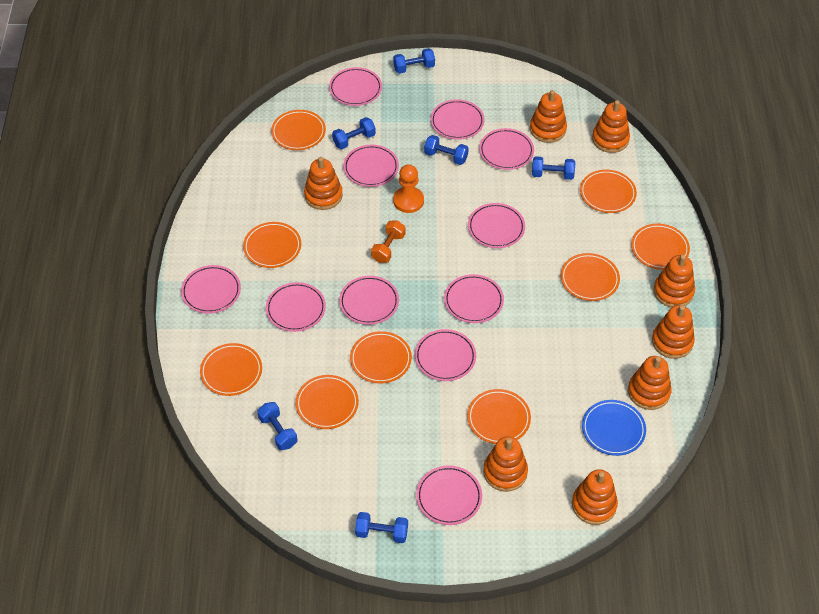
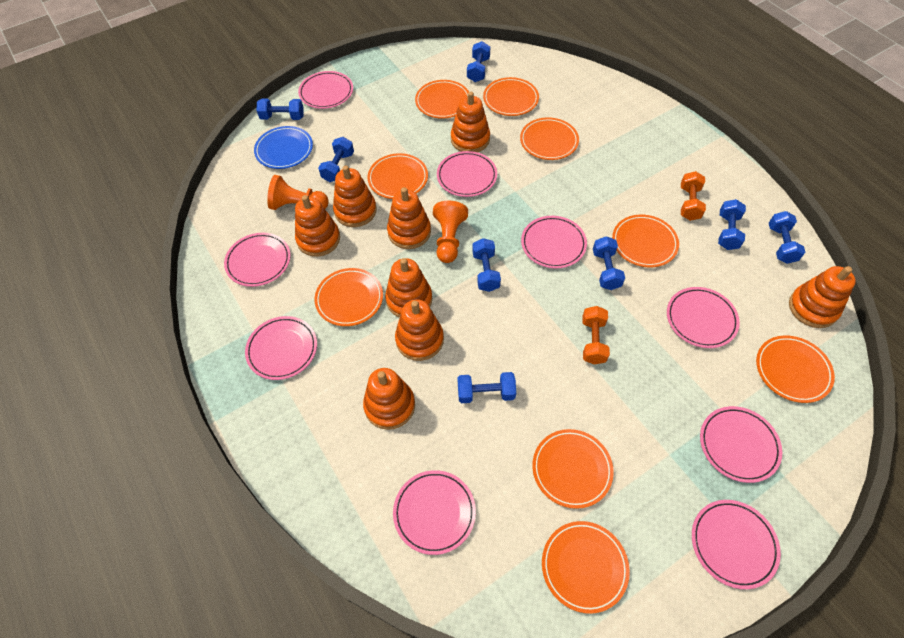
blue dumbbell: 6 -> 8
orange dumbbell: 1 -> 2
orange pawn: 1 -> 2
pink plate: 11 -> 9

